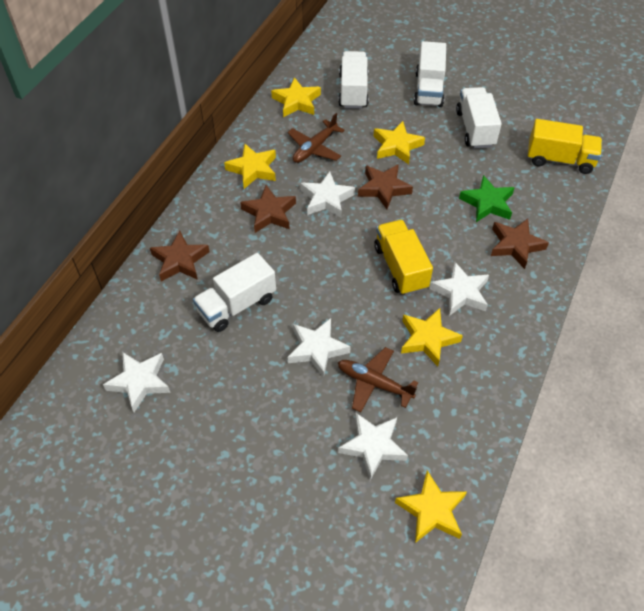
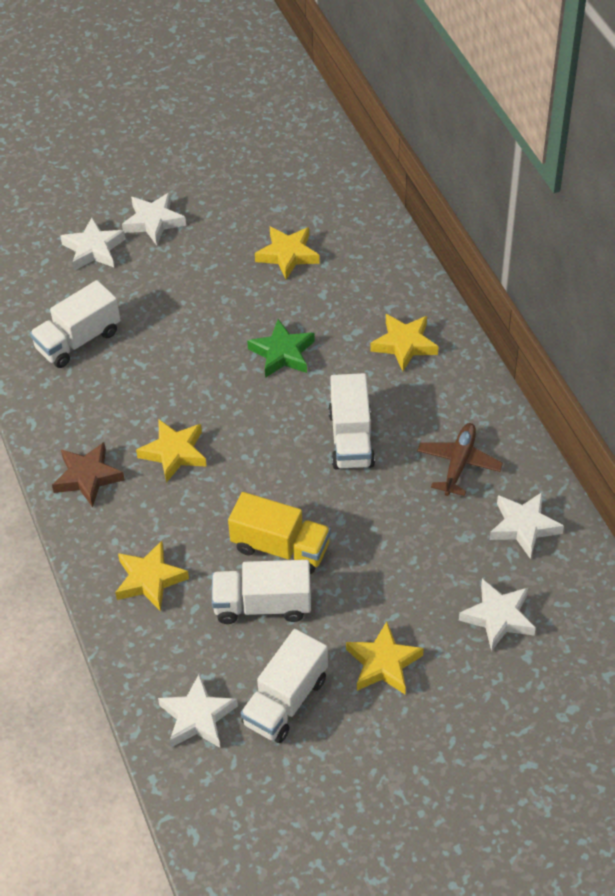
brown plane: 2 -> 1
brown star: 4 -> 1
yellow truck: 2 -> 1

